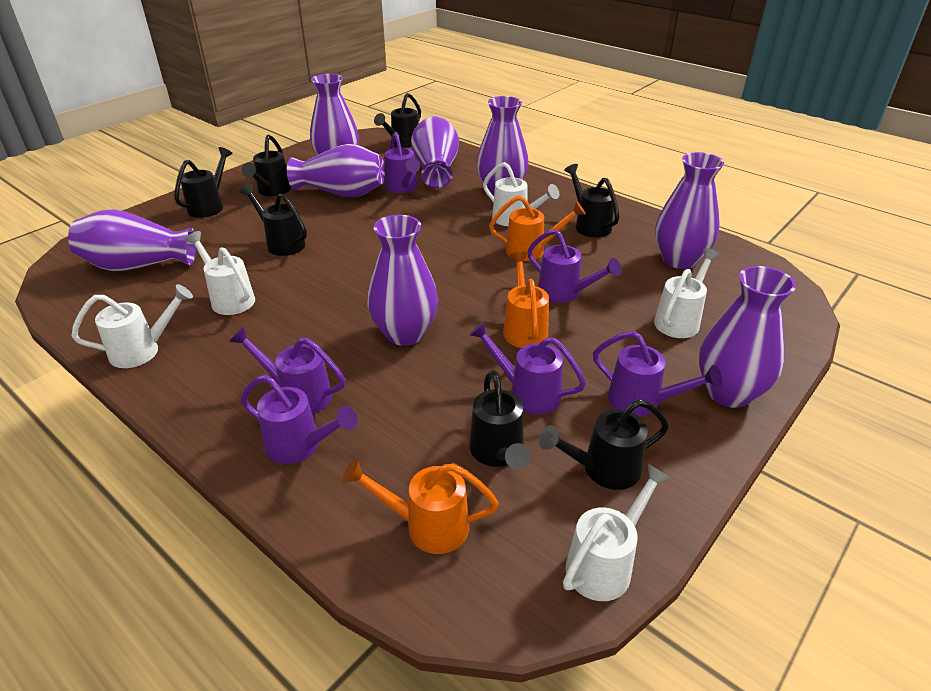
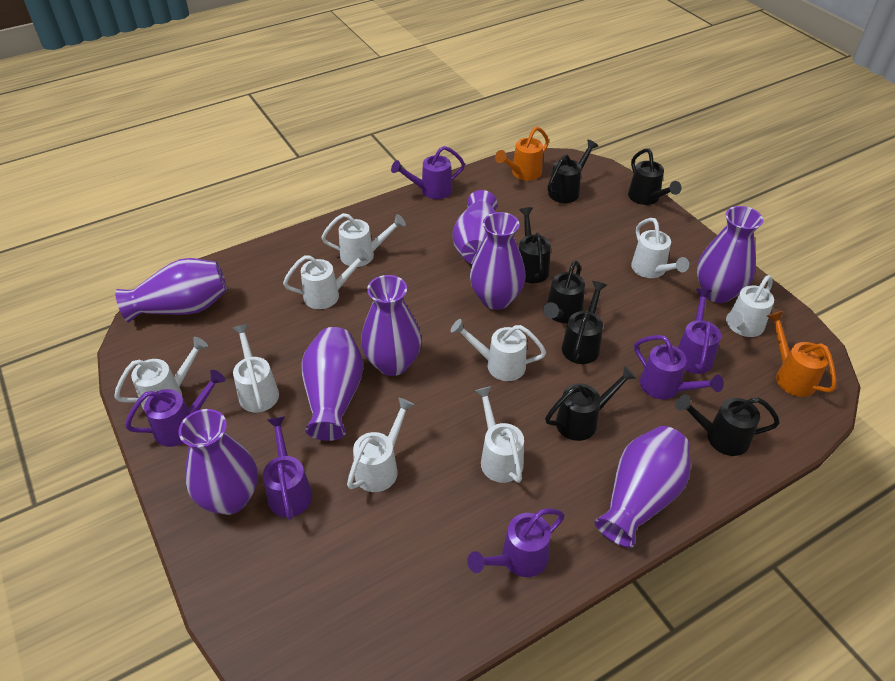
orange watering can: 3 -> 2
white watering can: 5 -> 9

